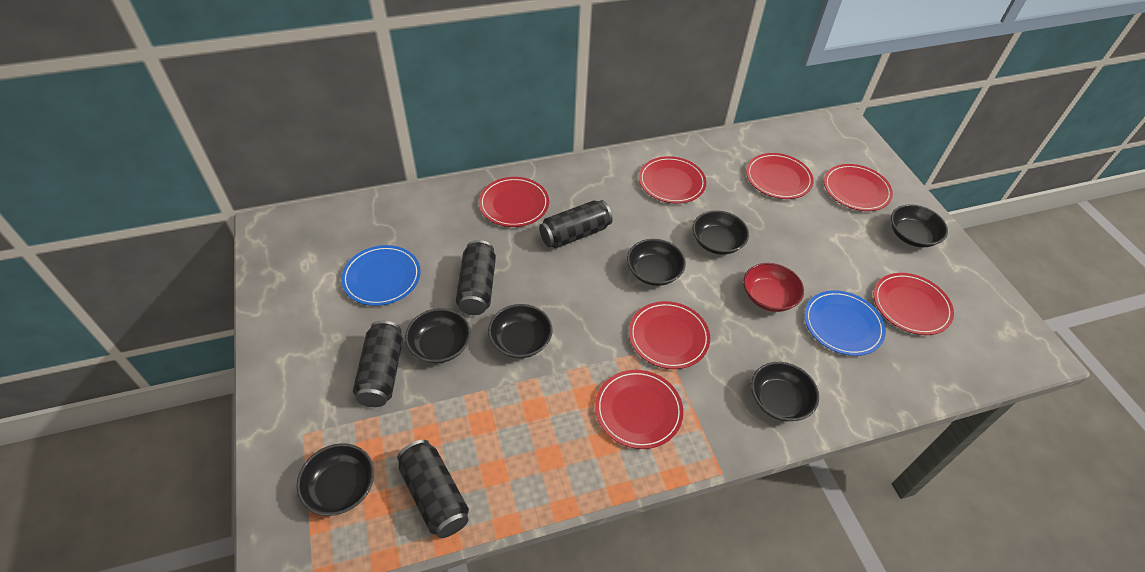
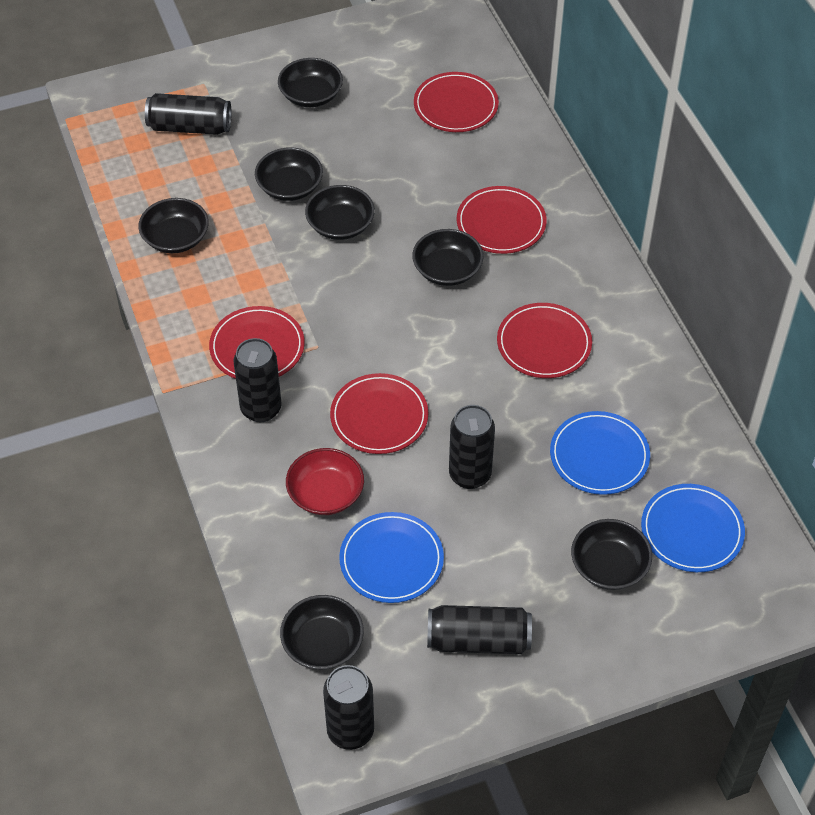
black can: 4 -> 5
blue plate: 2 -> 3
red plate: 7 -> 5

